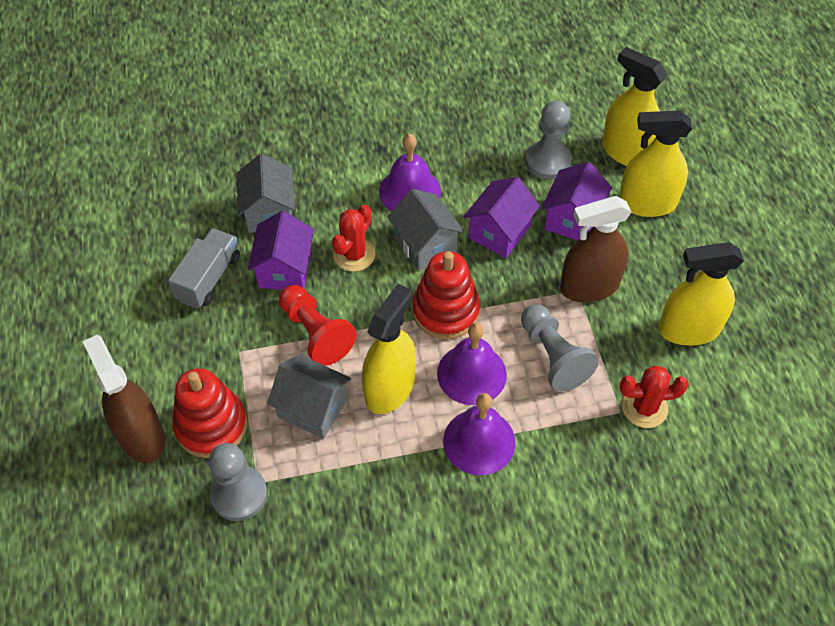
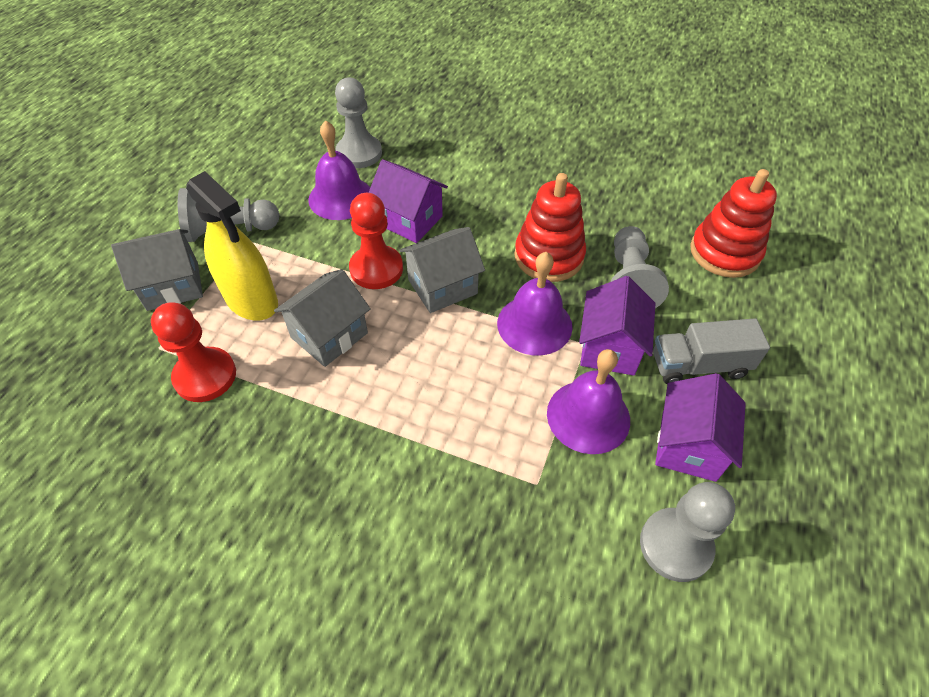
brown spray bottle: 2 -> 0
grey pawn: 3 -> 4
red cactus: 2 -> 0
red pawn: 1 -> 2
yellow spray bottle: 4 -> 1

